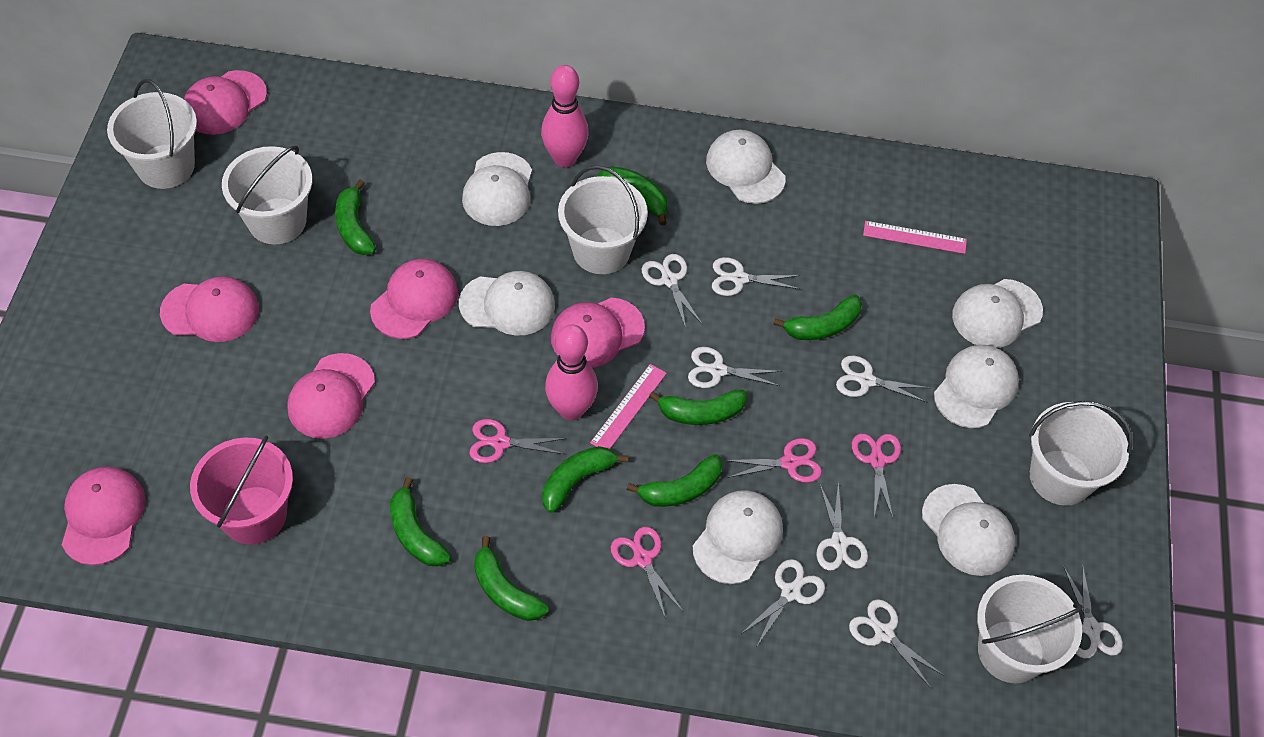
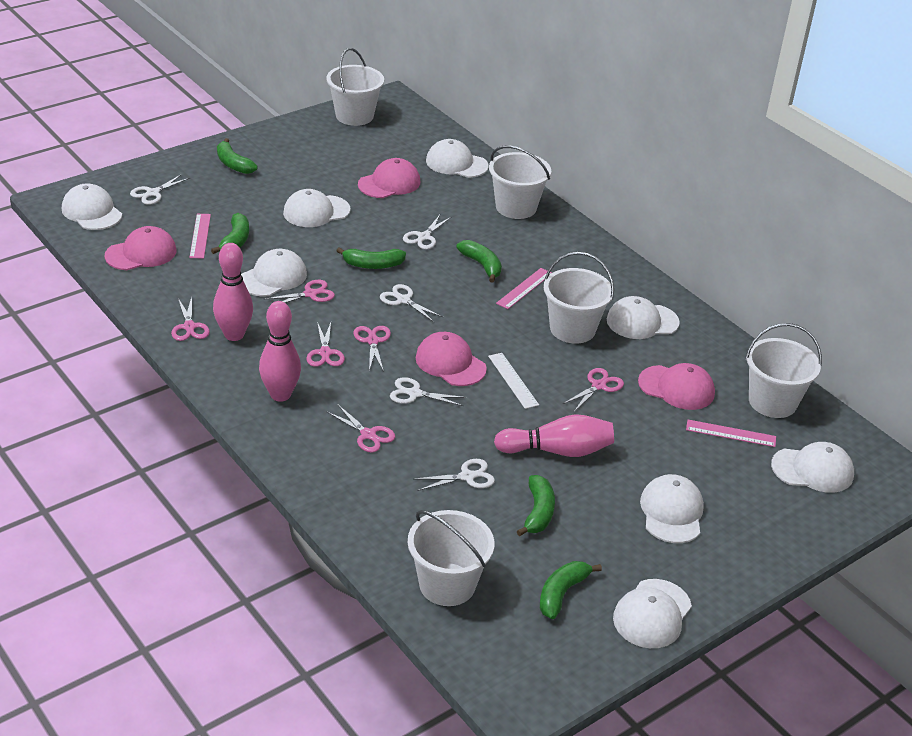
green banana: 8 -> 6
pink bowling pin: 2 -> 3
pink bucket: 1 -> 0
pink cap: 6 -> 4
pink ruler: 2 -> 3
pink scissors: 4 -> 6
white cap: 7 -> 8
white ruler: 0 -> 1
white scissors: 8 -> 5

